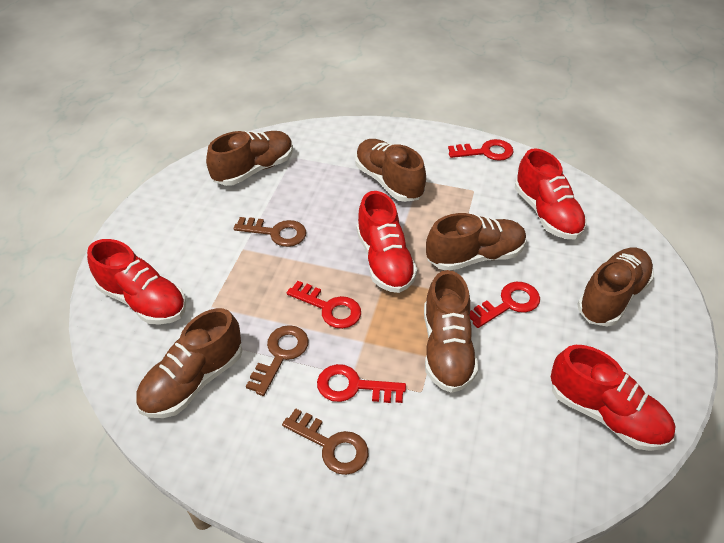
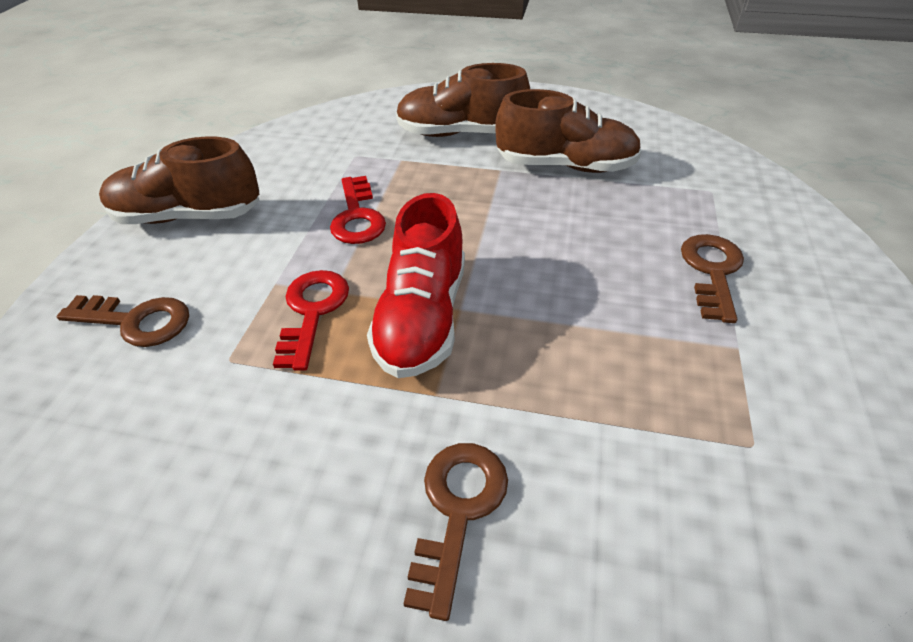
brown shoe: 6 -> 3
red key: 4 -> 2
red shoe: 4 -> 1

